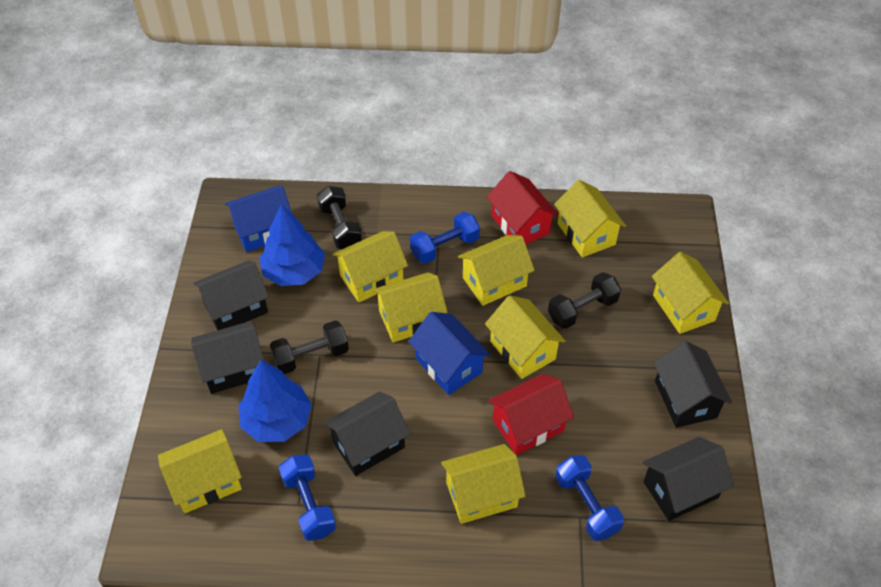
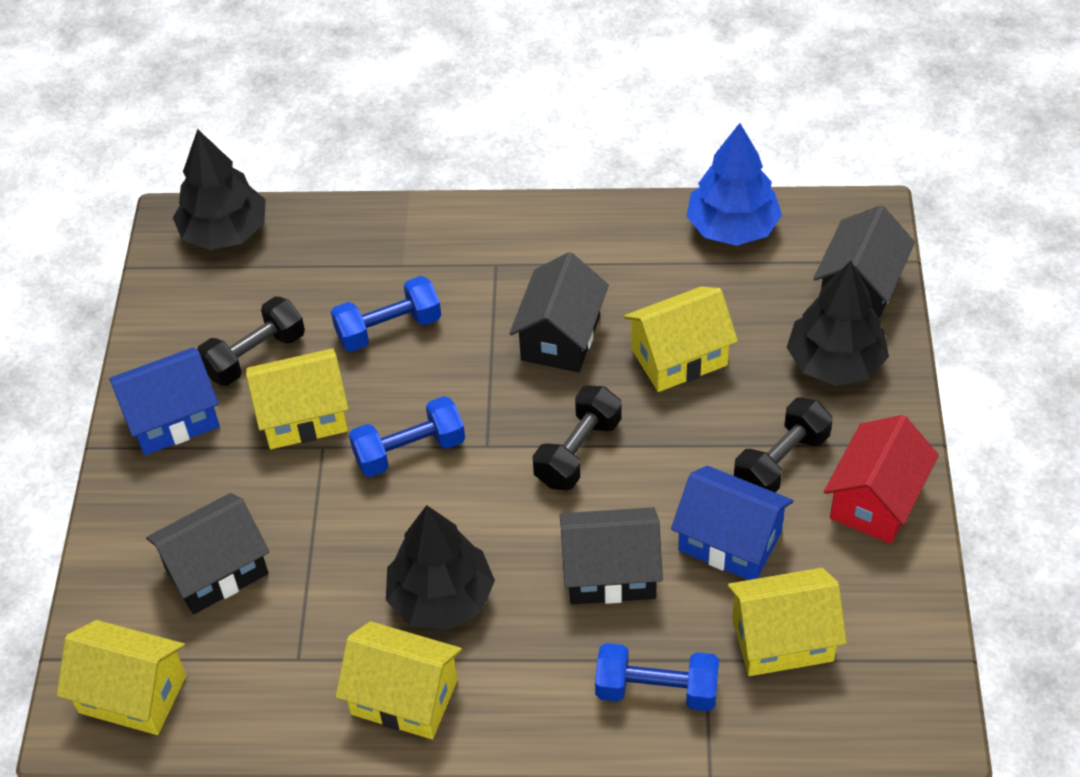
black house: 5 -> 4
black tree: 0 -> 3
blue tree: 2 -> 1
red house: 2 -> 1
yellow house: 8 -> 5

